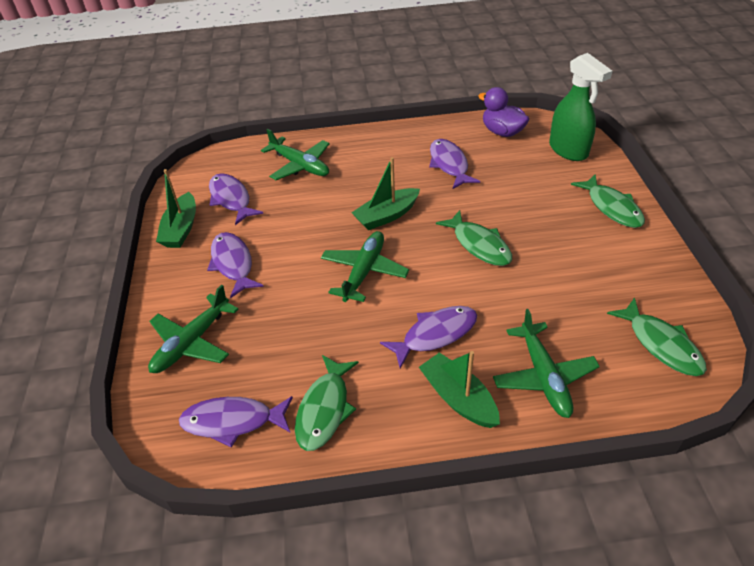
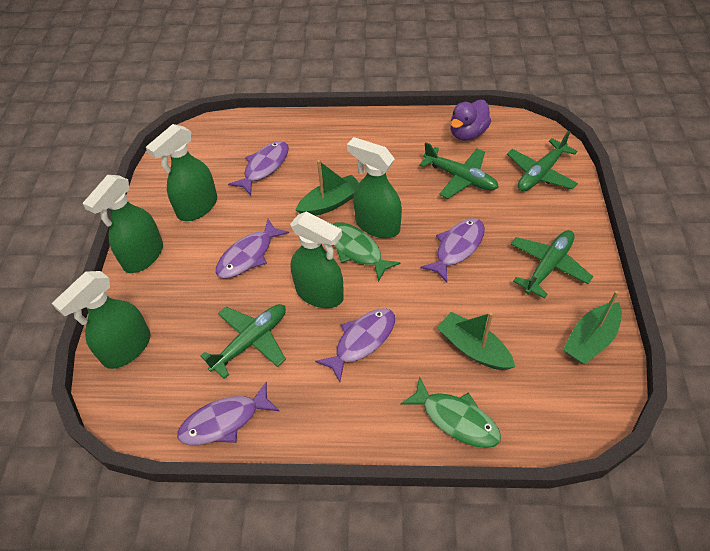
green fish: 4 -> 2
green spray bottle: 1 -> 5

